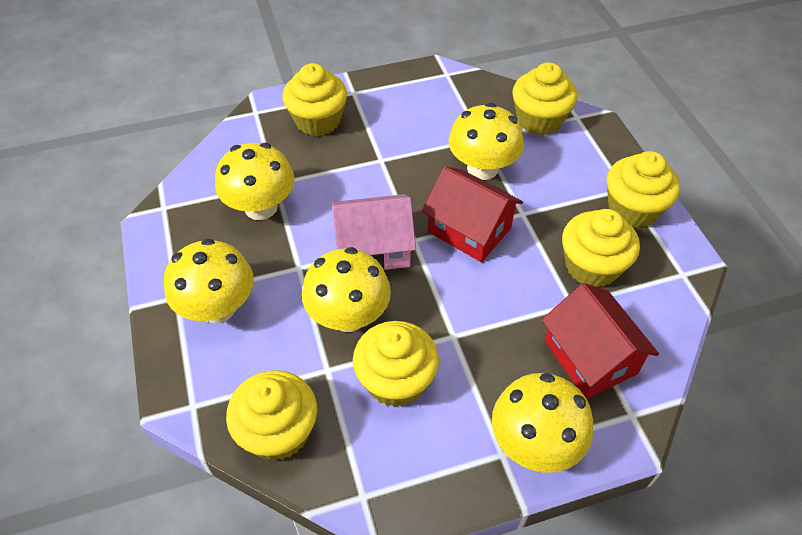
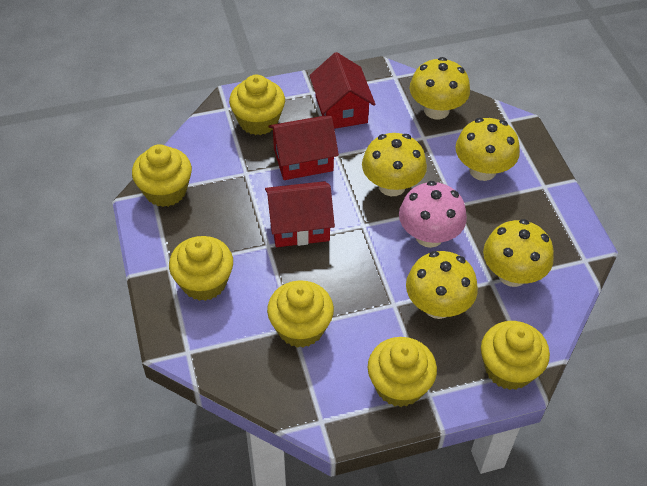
pink house: 1 -> 0
pink mushroom: 0 -> 1
red house: 2 -> 3

